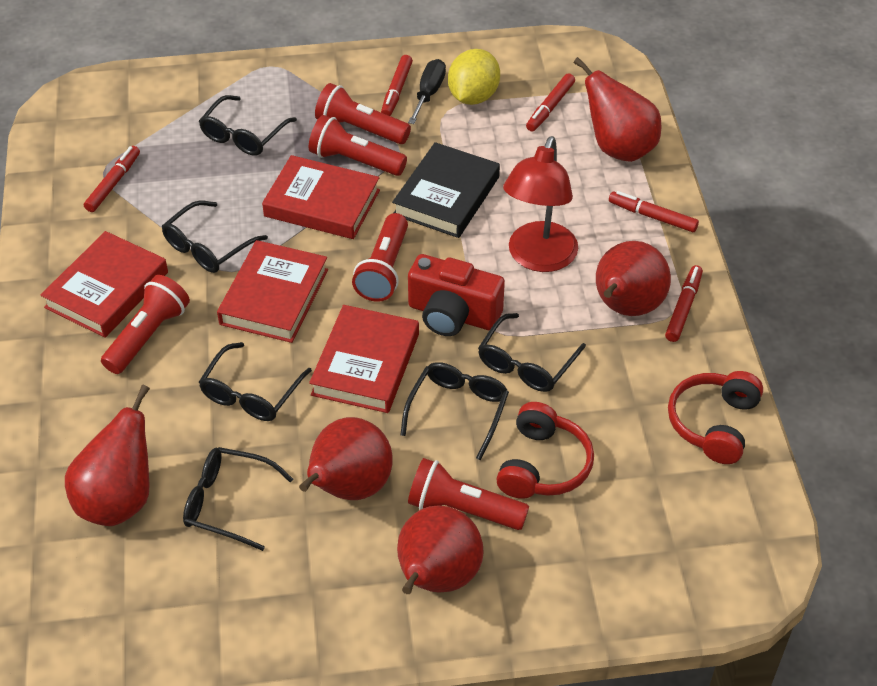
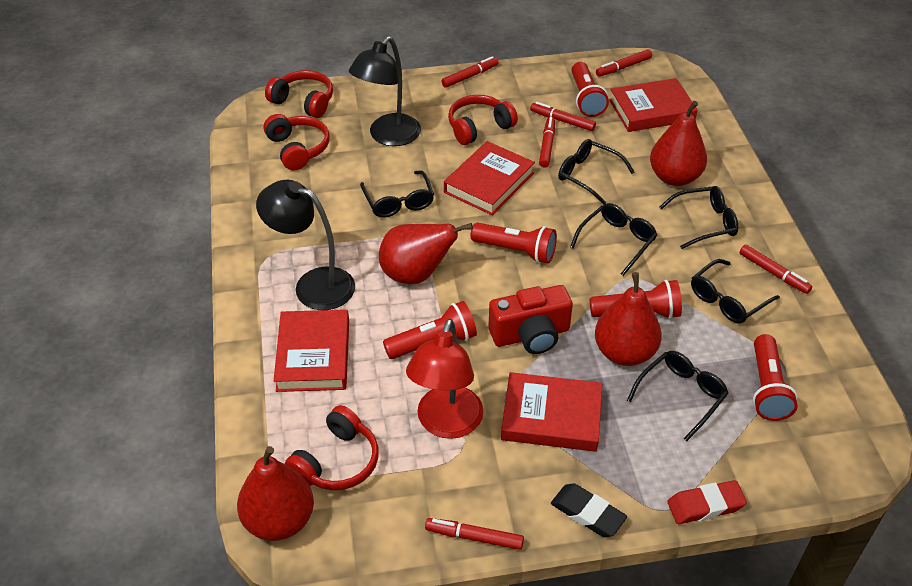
black book: 1 -> 0
black eraser: 0 -> 1
black lamp: 0 -> 2
black screwdriver: 1 -> 0
red eraser: 0 -> 1
red headphones: 2 -> 4
red marker: 5 -> 6
red pear: 5 -> 4
yellow lemon: 1 -> 0

